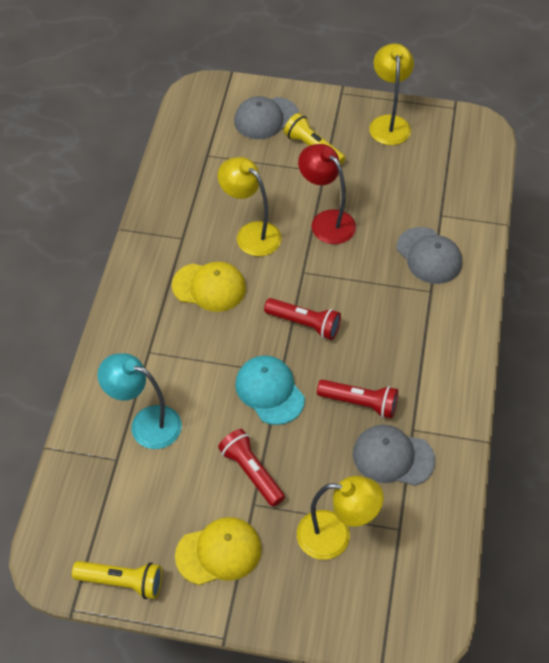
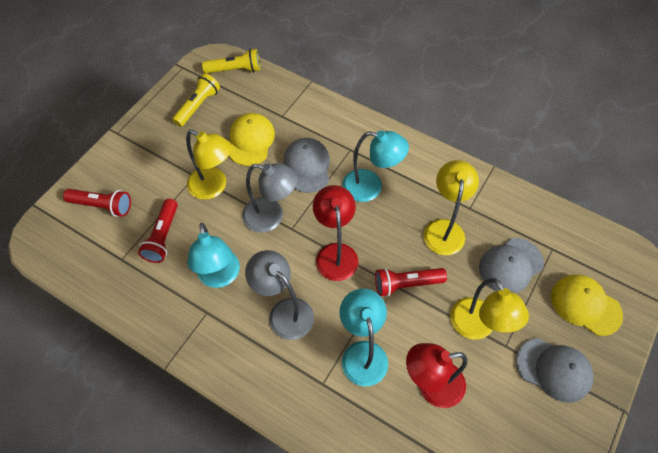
grey lamp: 0 -> 2
red lamp: 1 -> 2
turquoise cap: 1 -> 0
turquoise lamp: 1 -> 3

